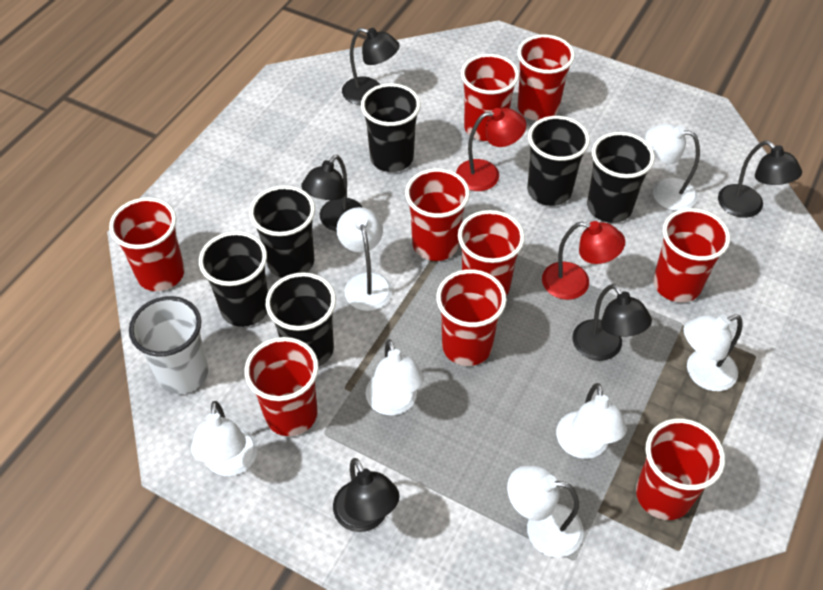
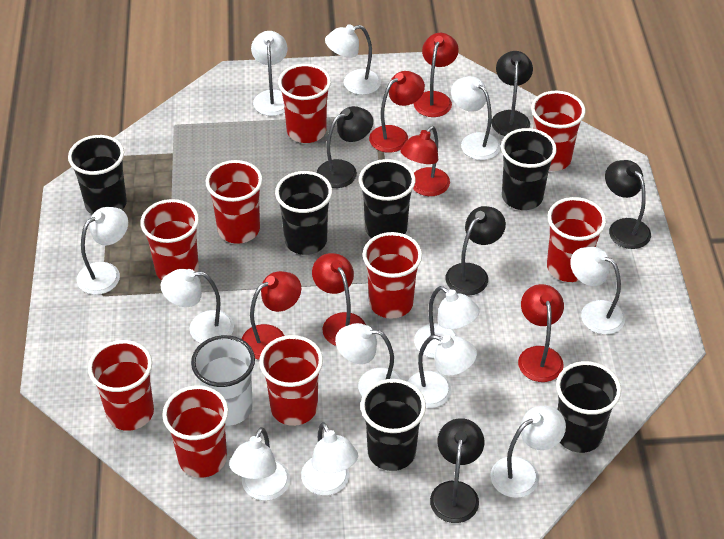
red lamp: 2 -> 6
white lamp: 7 -> 12

